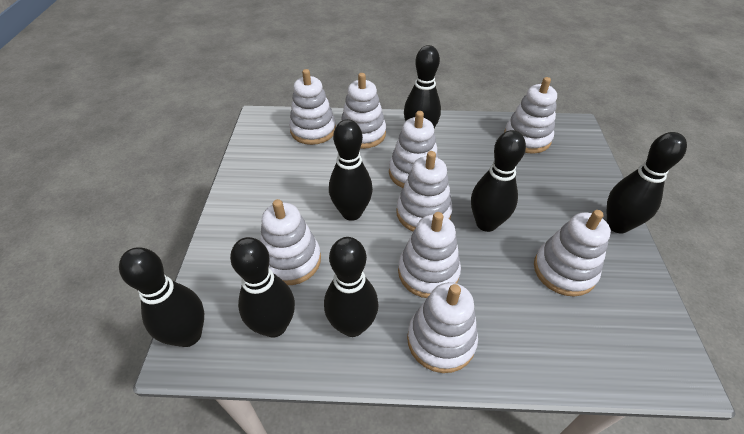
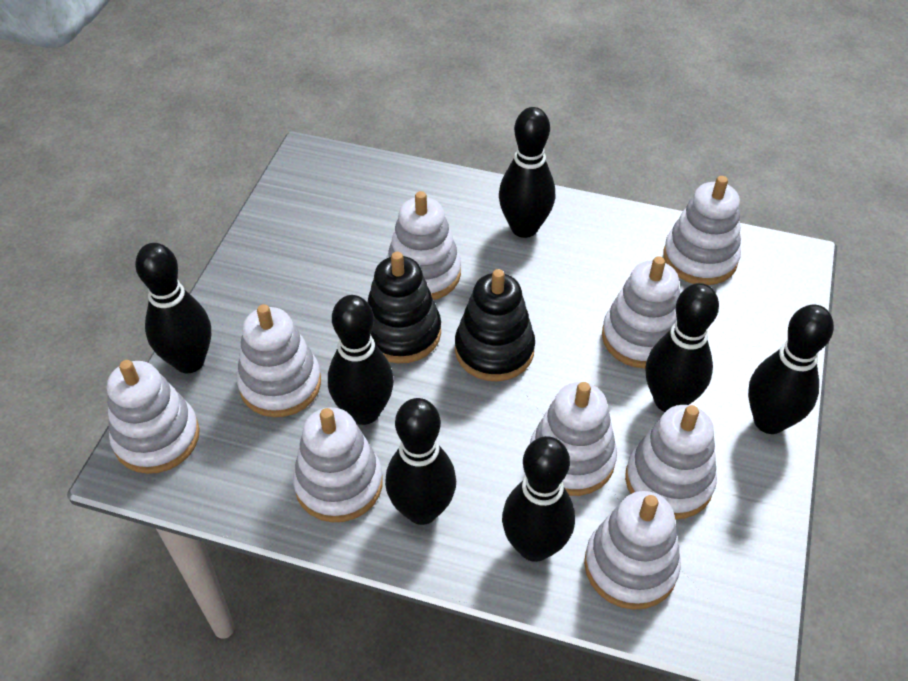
black stacking toy: 0 -> 2

